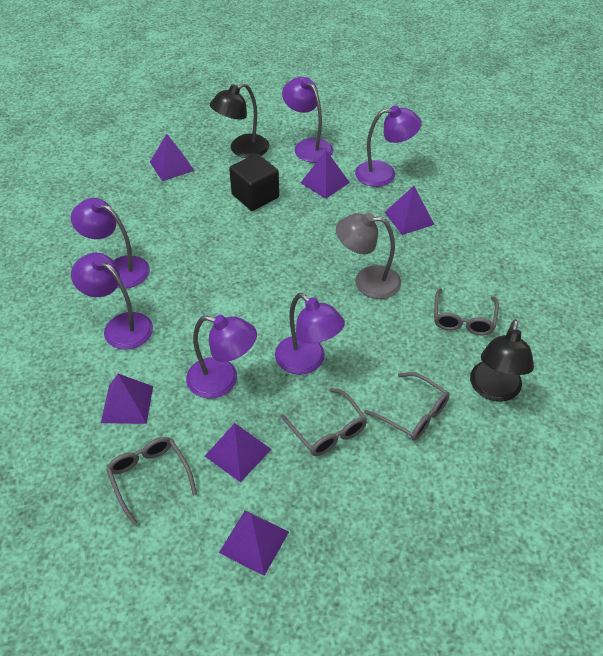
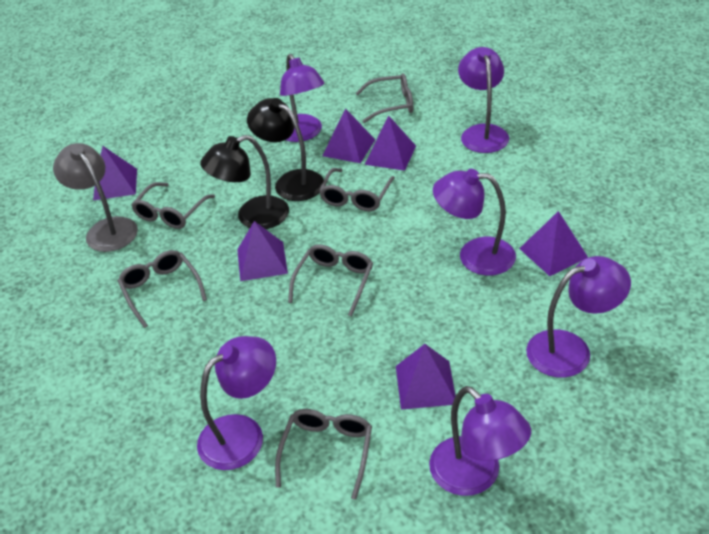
black cube: 1 -> 0
grey glasses: 4 -> 6

